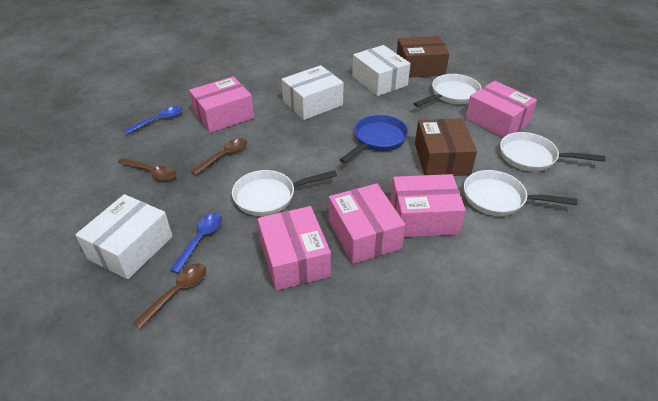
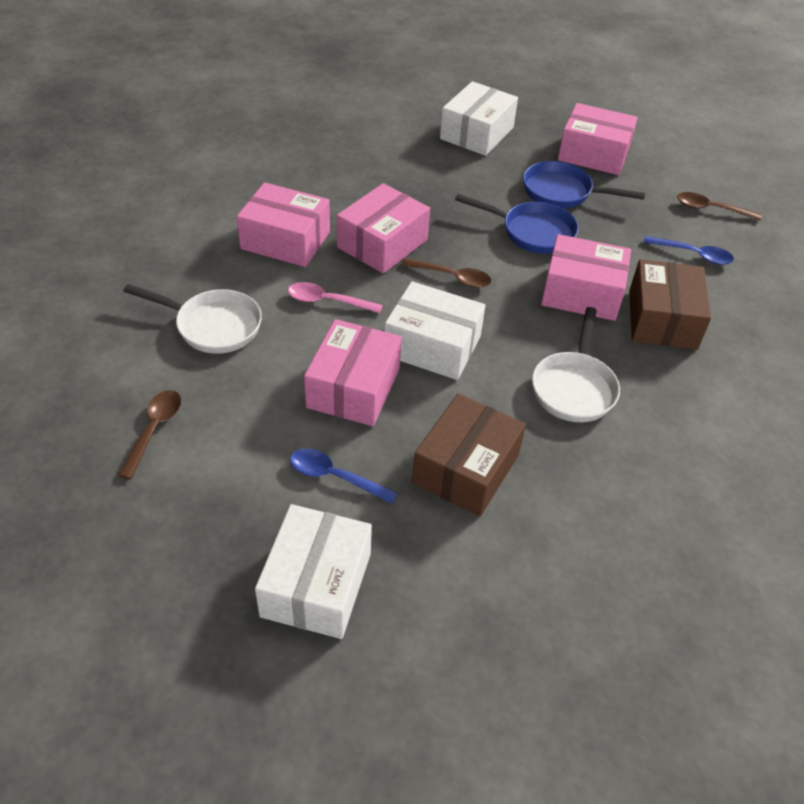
blue pan: 1 -> 2
pink spoon: 0 -> 1
white pan: 4 -> 2

